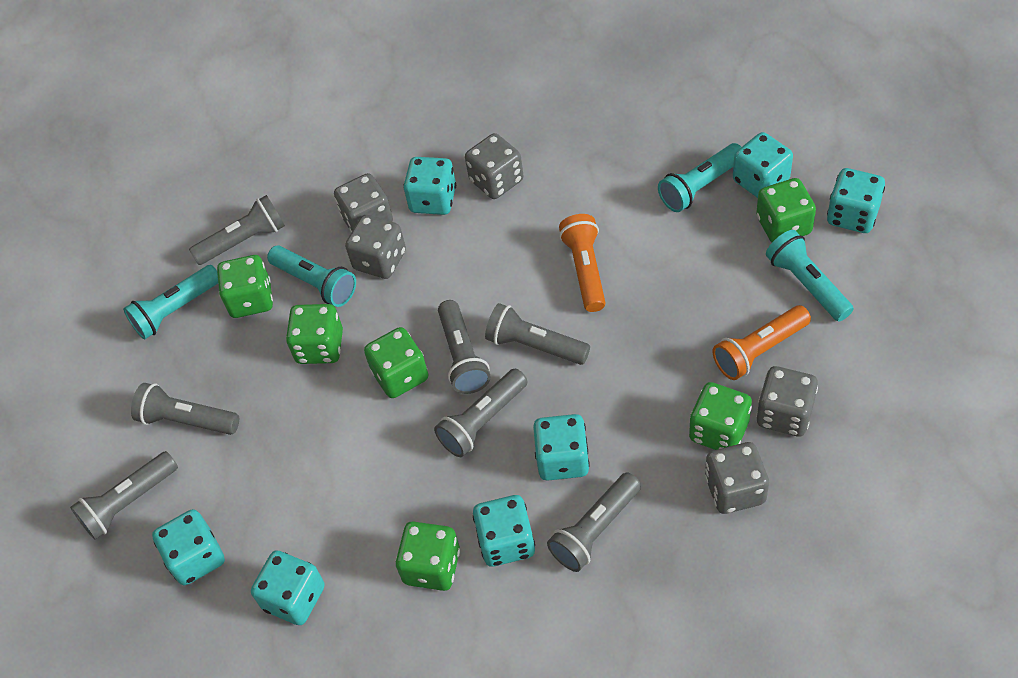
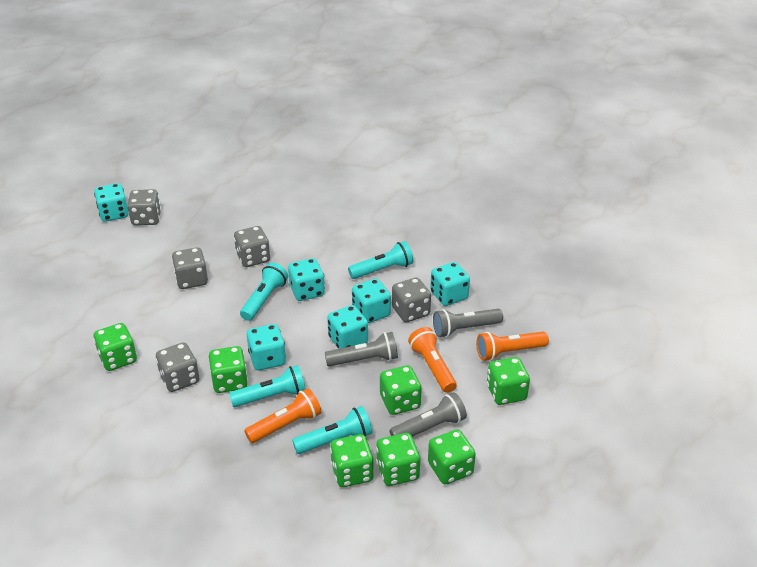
green dice: 6 -> 7
grey flashlight: 7 -> 3
orange flashlight: 2 -> 3
turquoise dice: 7 -> 6

